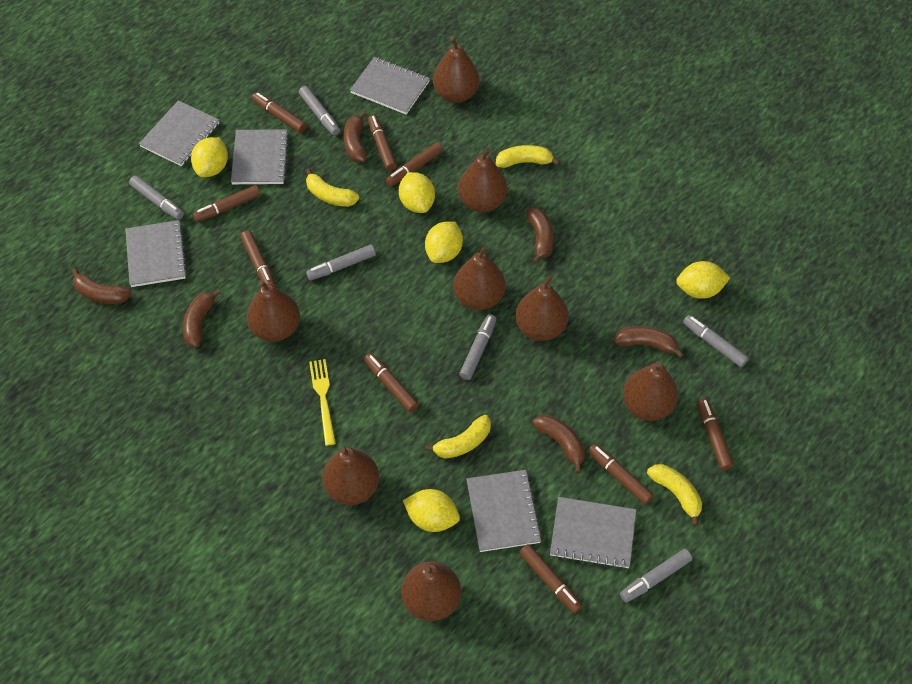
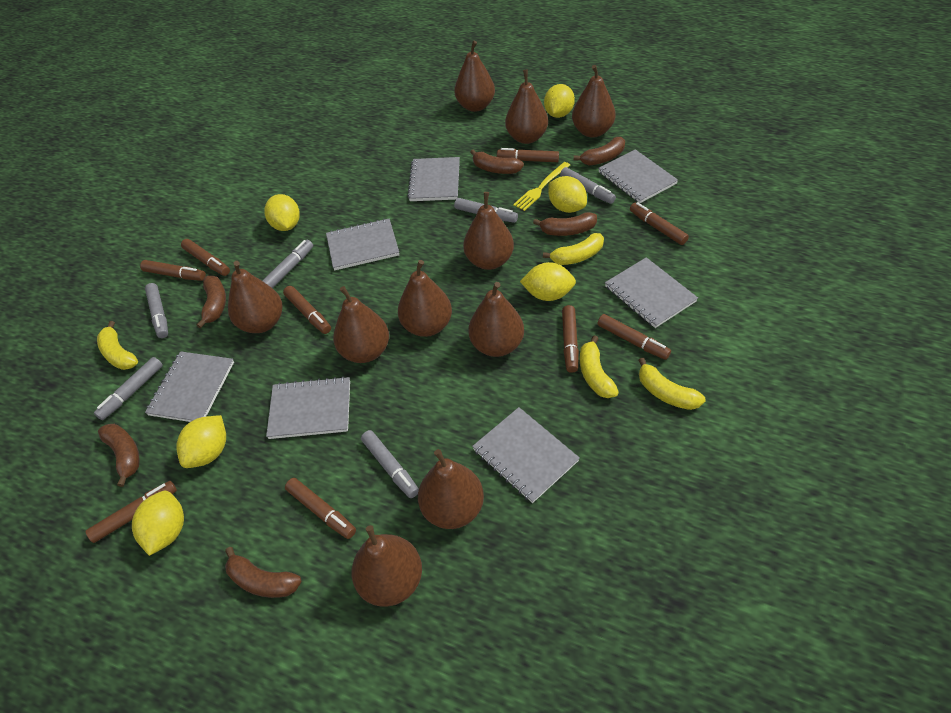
brown pear: 8 -> 10
grey notebook: 6 -> 7
yellow lemon: 5 -> 6

